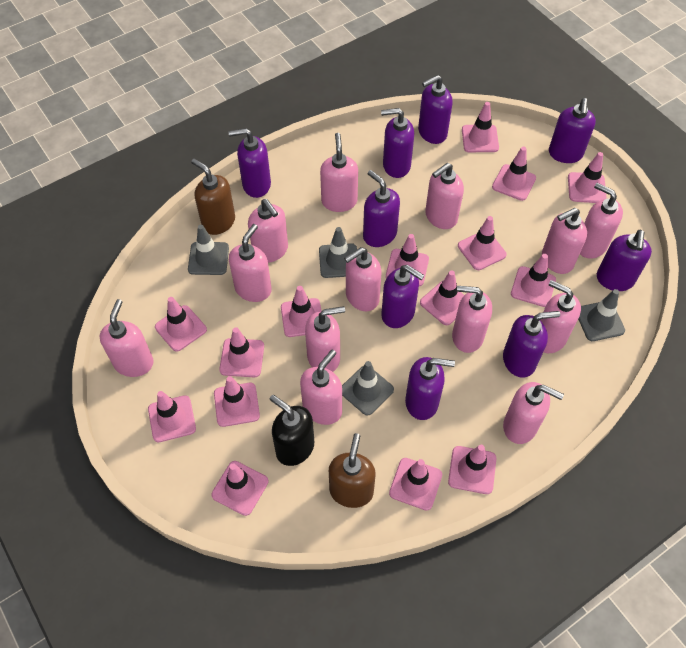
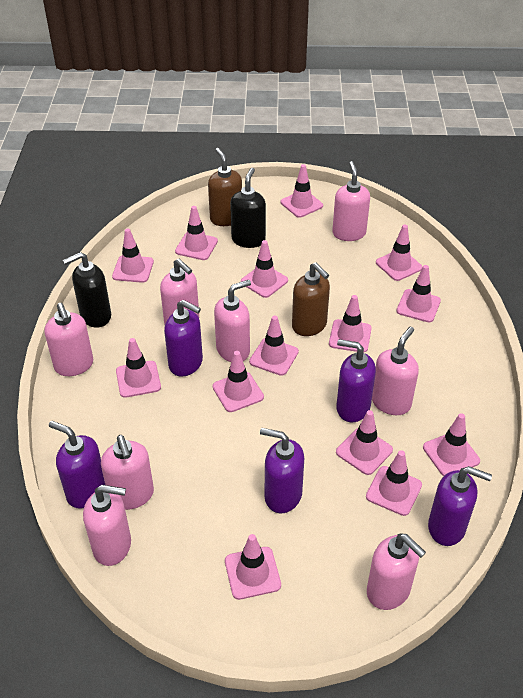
black soap dispenser: 1 -> 2
grey traffic cone: 4 -> 0
pink soap dispenser: 13 -> 8
pink traffic cone: 15 -> 14
purple soap dispenser: 9 -> 5

